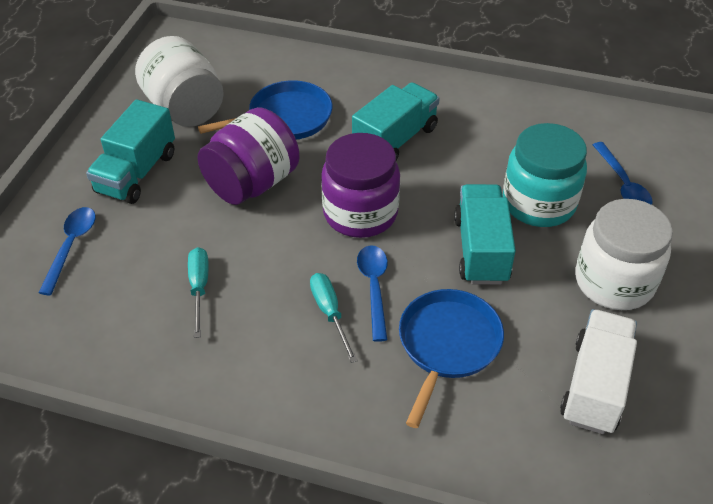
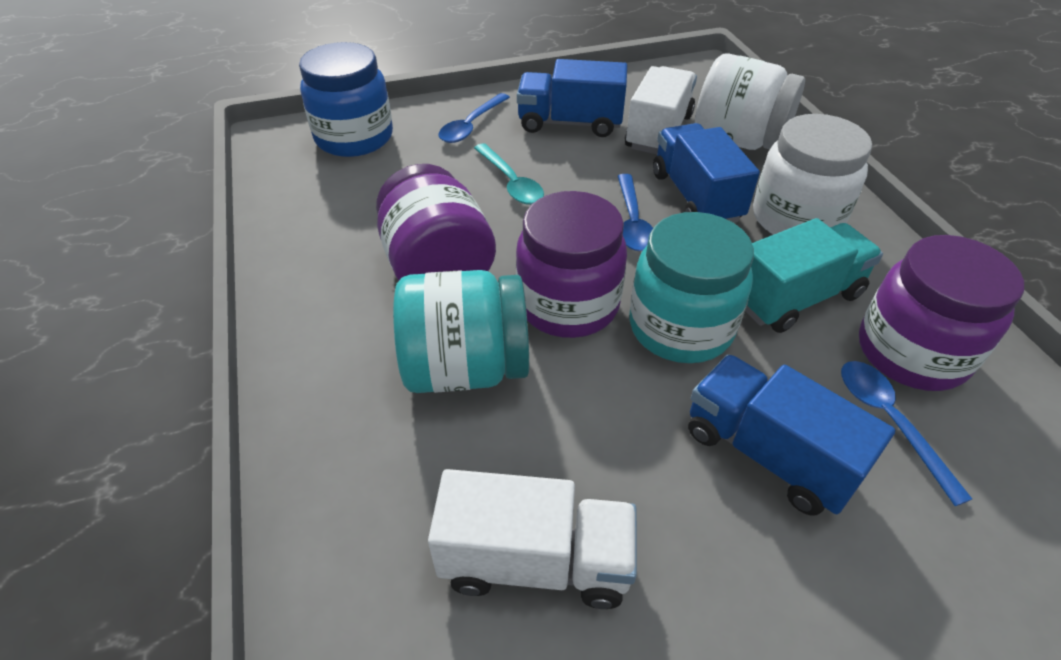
blue jar: 0 -> 1
blue pan: 2 -> 0
blue truck: 0 -> 3
purple jar: 2 -> 3
turquoise jar: 1 -> 2
turquoise screwdriver: 2 -> 0
turquoise spoon: 0 -> 1
turquoise truck: 3 -> 1
white truck: 1 -> 2

